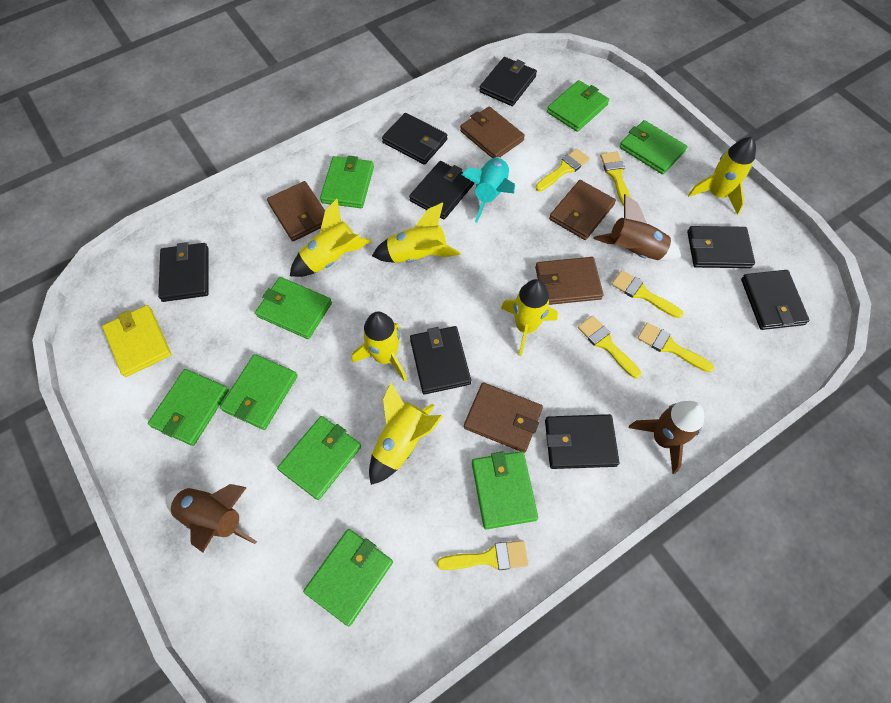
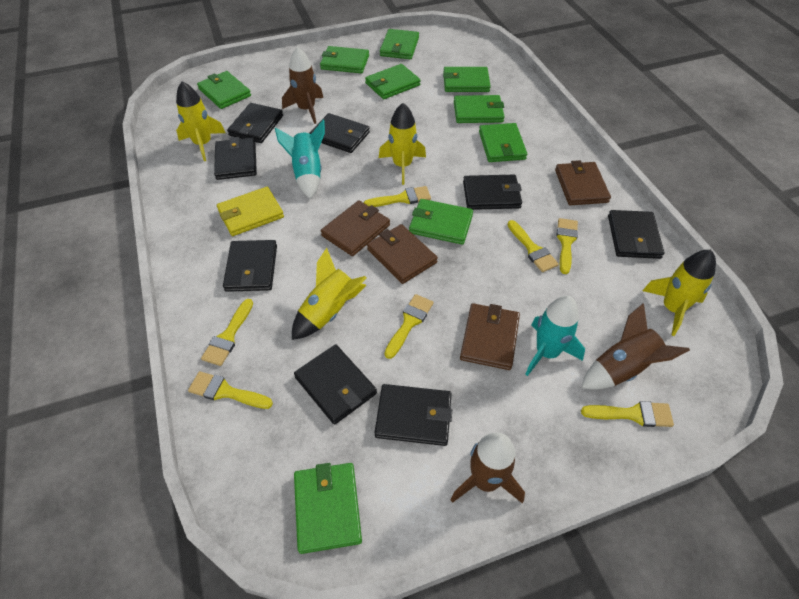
brown wallet: 5 -> 4
turquoise rocket: 1 -> 2
yellow brush: 6 -> 7
yellow rocket: 6 -> 4

